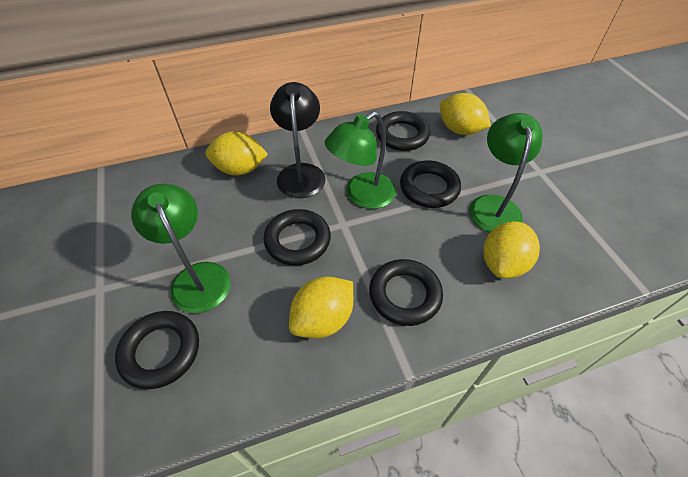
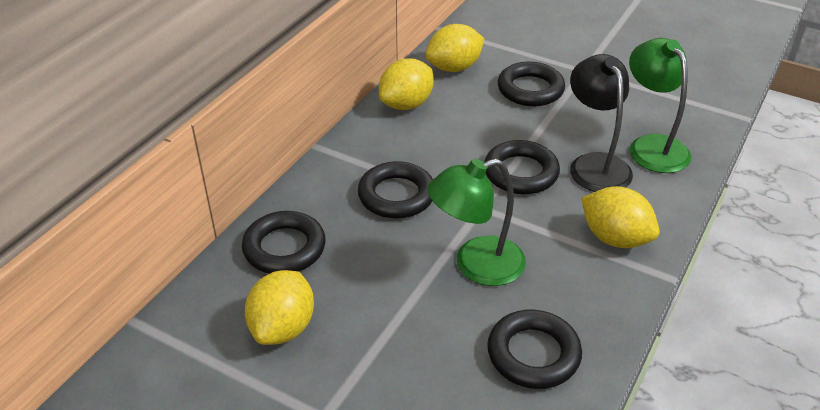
green lamp: 3 -> 2

